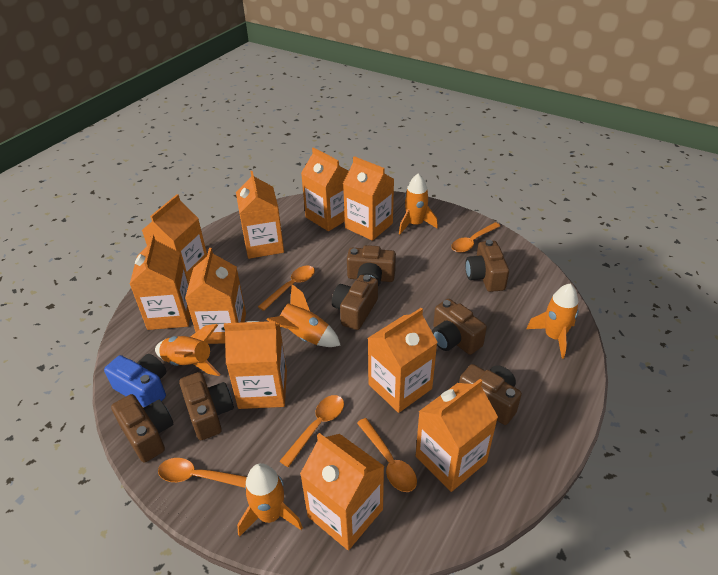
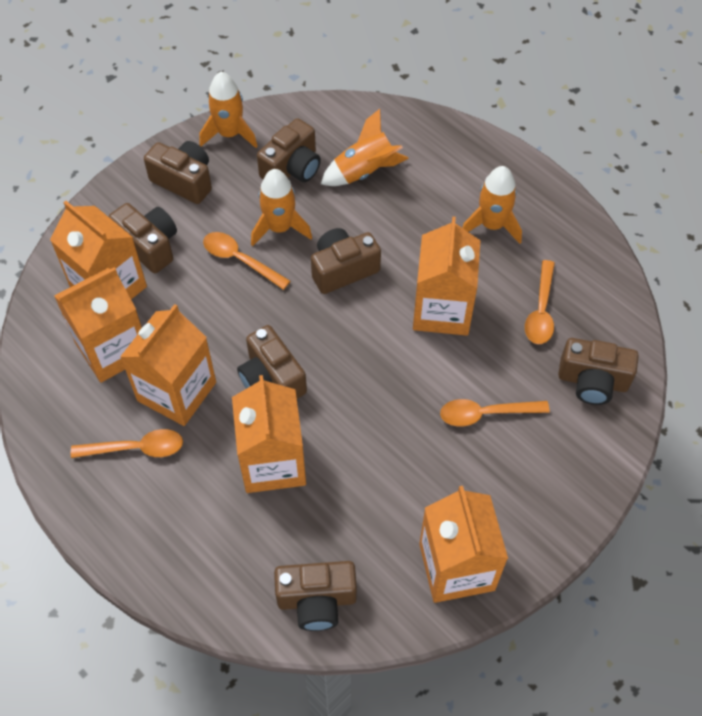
blue camera: 1 -> 0
orange carton: 10 -> 6
orange rocket: 5 -> 4
orange spoon: 5 -> 4

